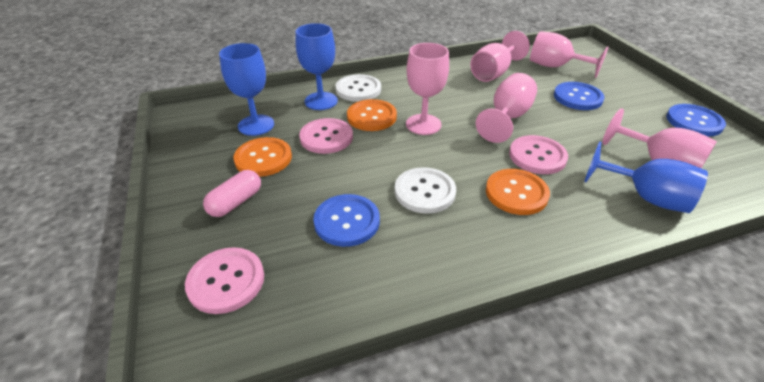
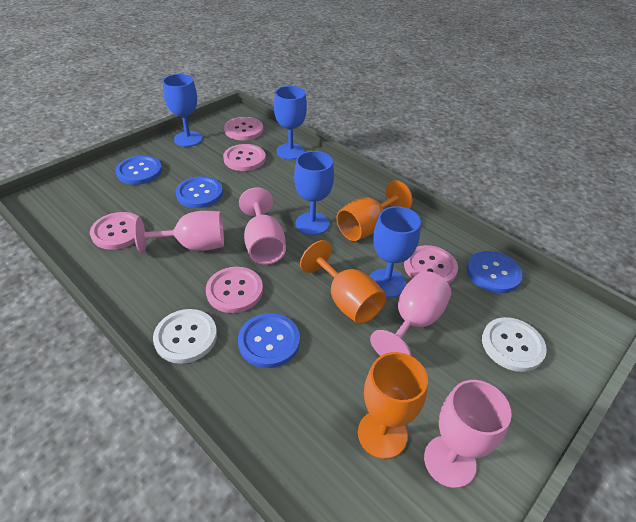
blue button: 3 -> 4
blue goblet: 3 -> 4
orange button: 3 -> 0
orange goblet: 0 -> 3
pink button: 3 -> 5
pink capsule: 1 -> 0
pink goblet: 5 -> 4

